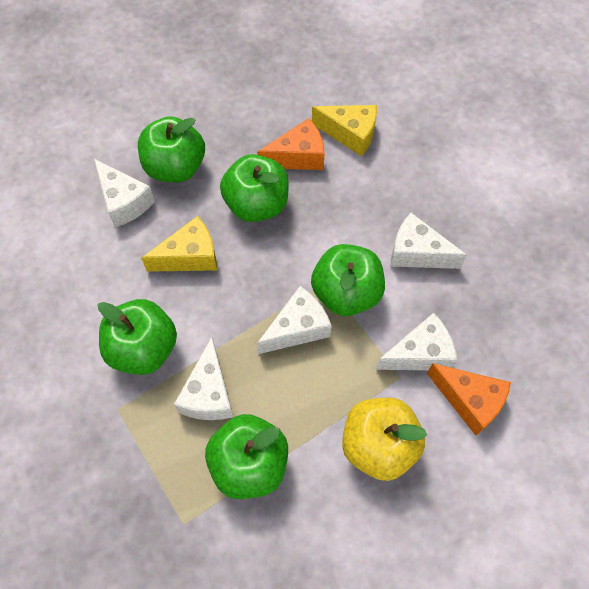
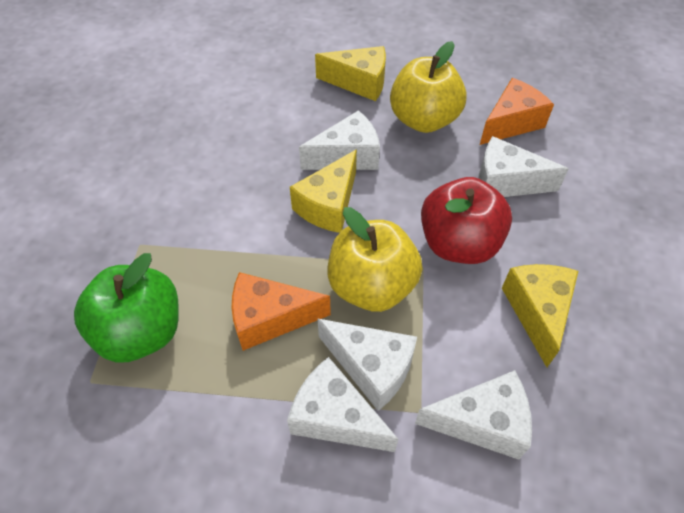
green apple: 5 -> 1
red apple: 0 -> 1
yellow apple: 1 -> 2
yellow cheese: 2 -> 3

